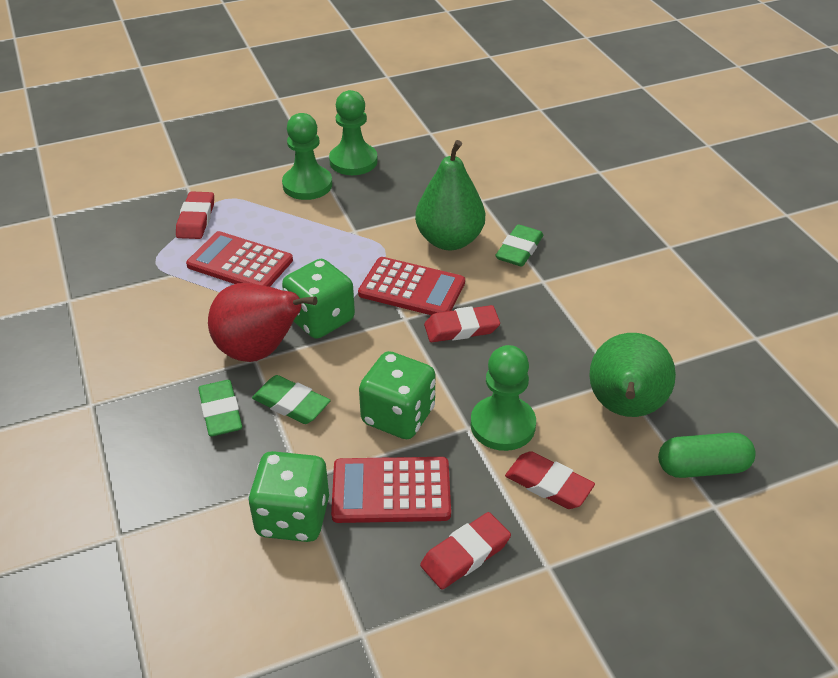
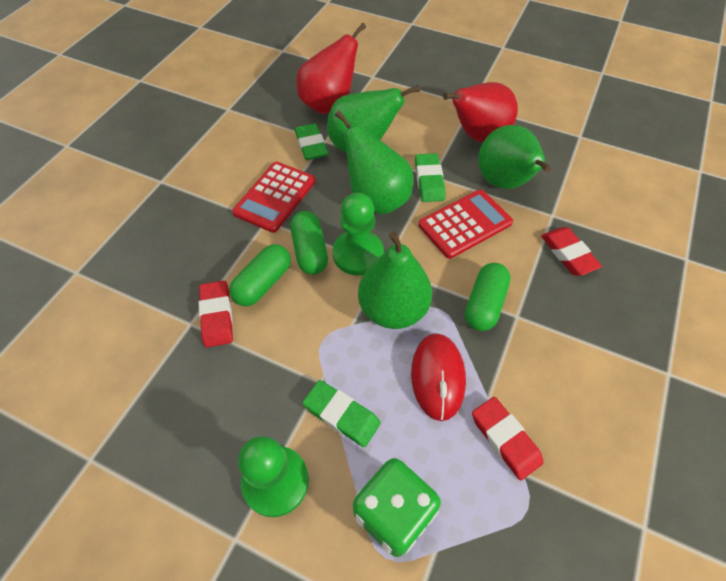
green capsule: 1 -> 3
green dice: 3 -> 1
green pawn: 3 -> 2
green pear: 2 -> 4
red calculator: 3 -> 2
red eraser: 4 -> 3
red mouse: 0 -> 1
red pear: 1 -> 2

